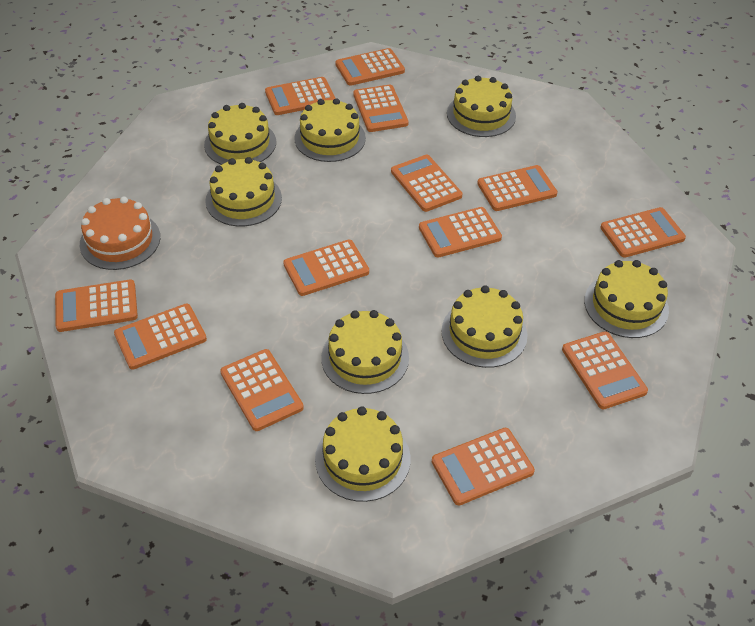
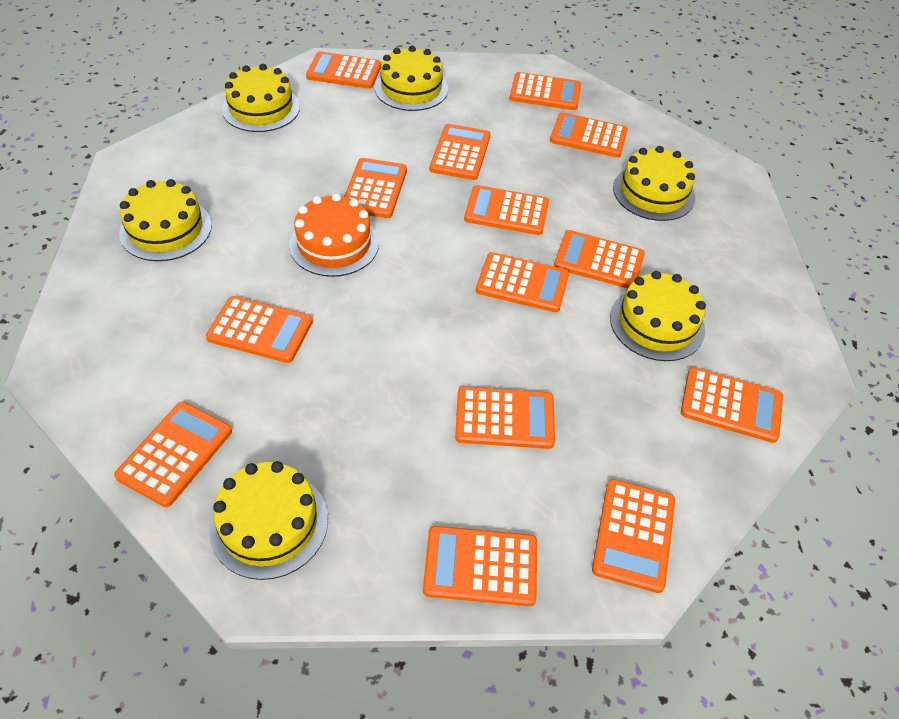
orange calculator: 13 -> 14
yellow cake: 8 -> 6

